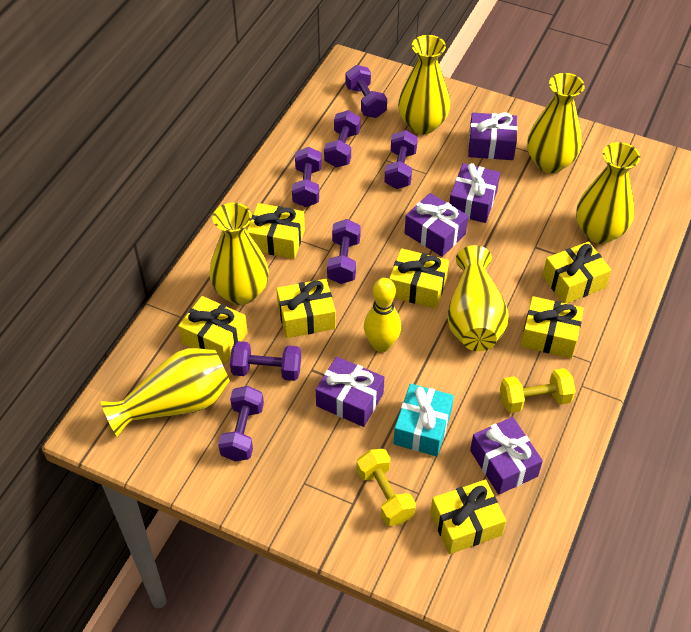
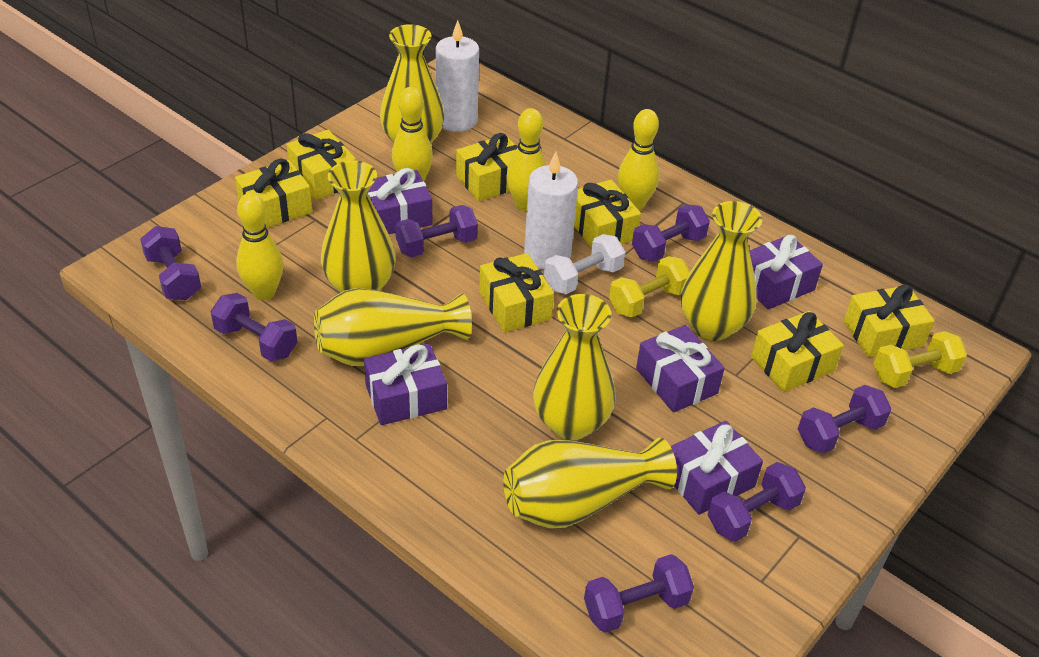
turquoise gift: 1 -> 0
white candle: 0 -> 2
white dumbbell: 0 -> 1
yellow bowling pin: 1 -> 4

